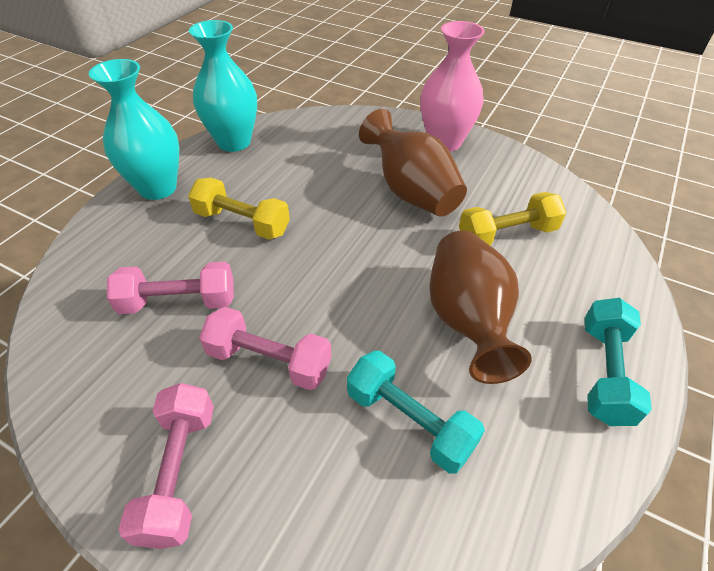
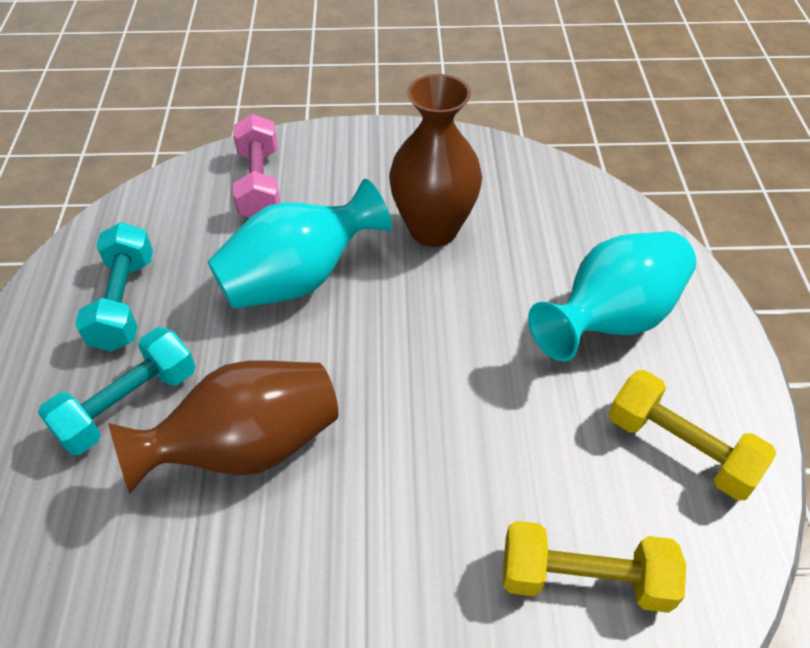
pink dumbbell: 3 -> 1
pink vase: 1 -> 0

